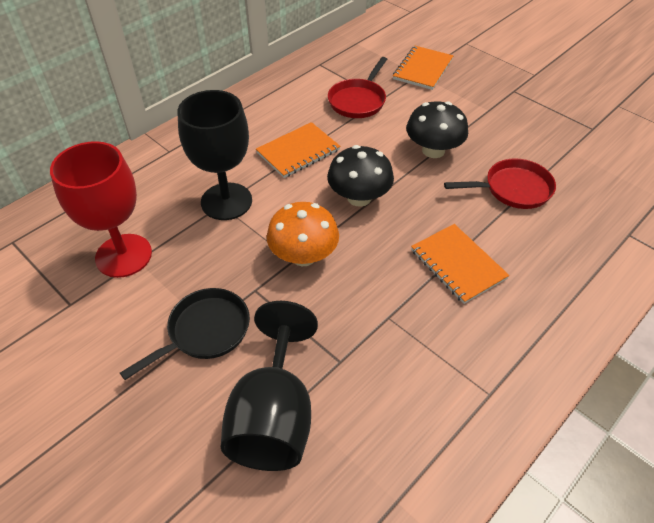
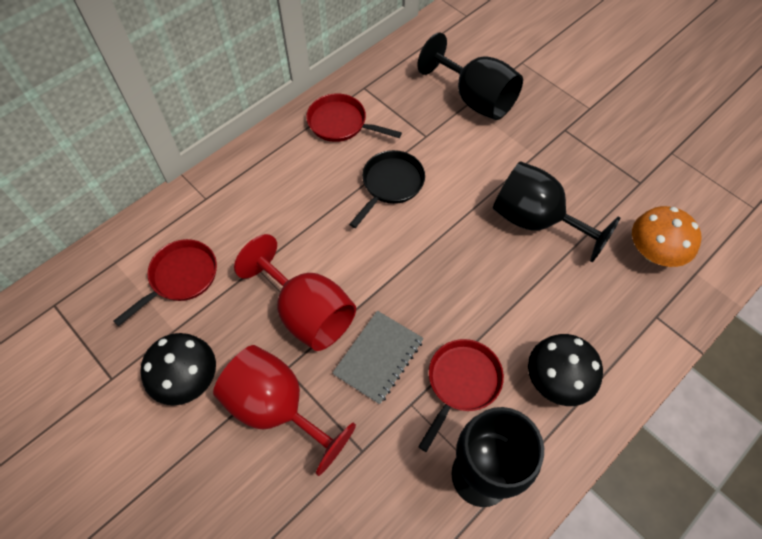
black goblet: 2 -> 3
grey notebook: 0 -> 1
orange notebook: 3 -> 0
red goblet: 1 -> 2
red pan: 2 -> 3

